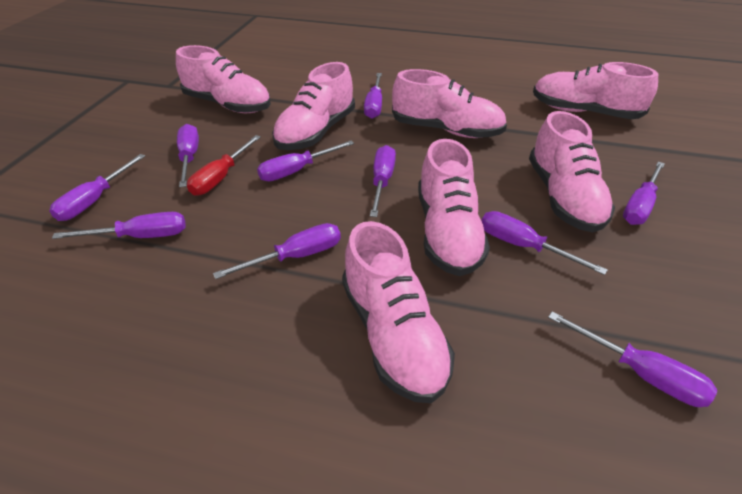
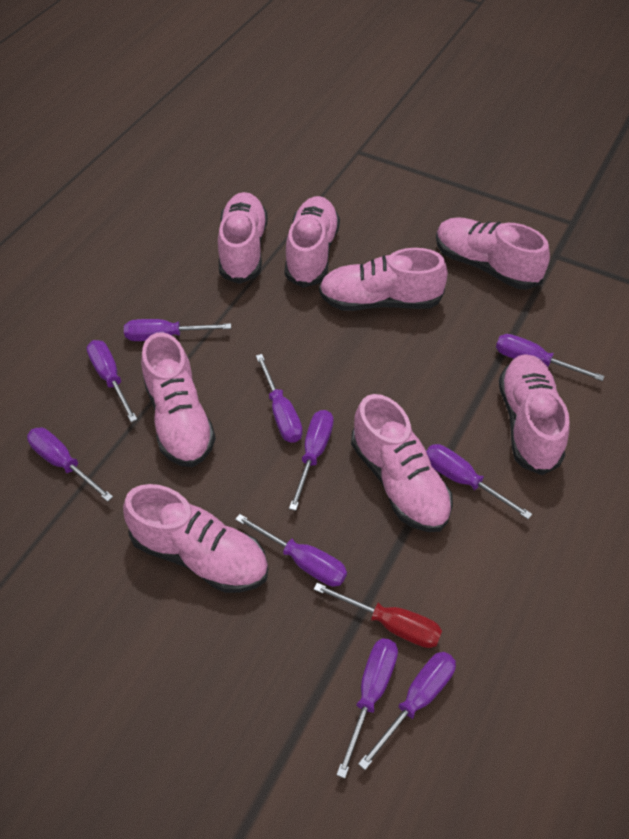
pink shoe: 7 -> 8

